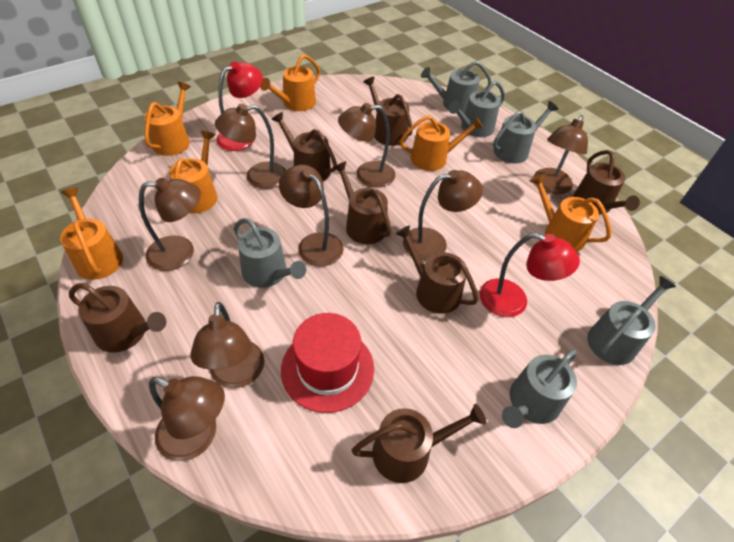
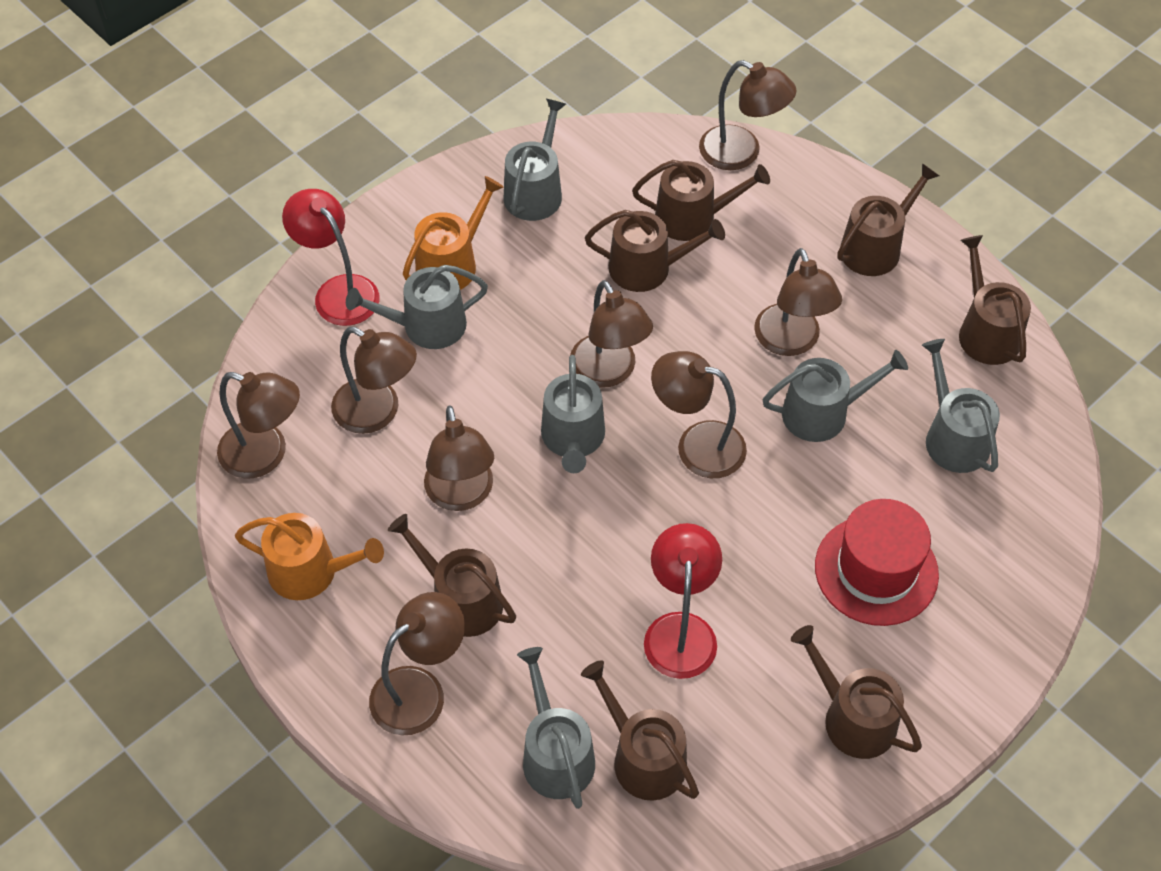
orange watering can: 6 -> 2

